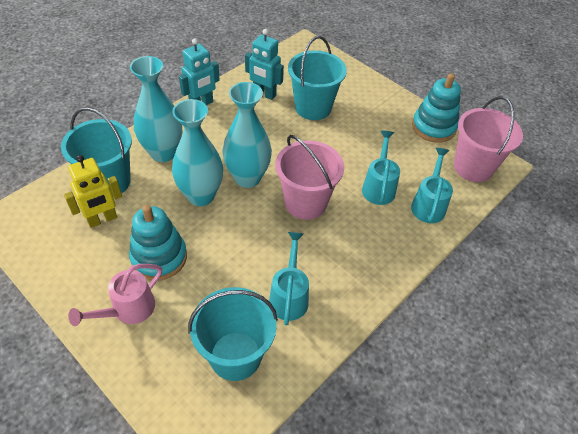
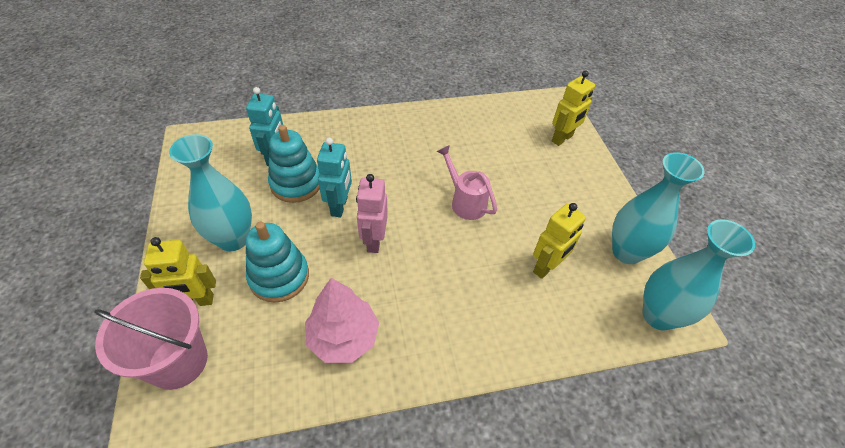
pink bucket: 2 -> 1
pink robot: 0 -> 1
pink tree: 0 -> 1
turquoise bucket: 3 -> 0
turquoise watering can: 3 -> 0
yellow robot: 1 -> 3

